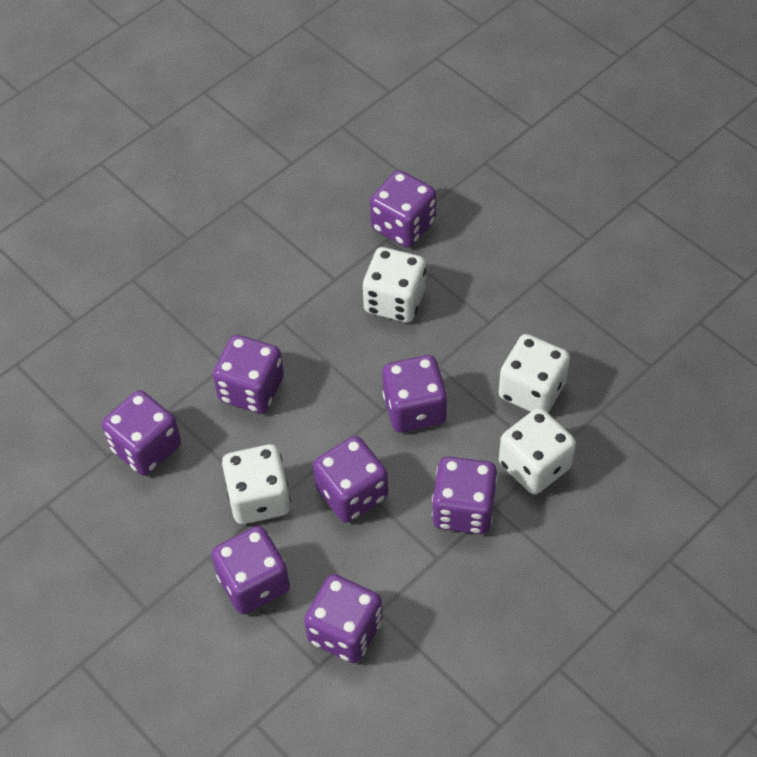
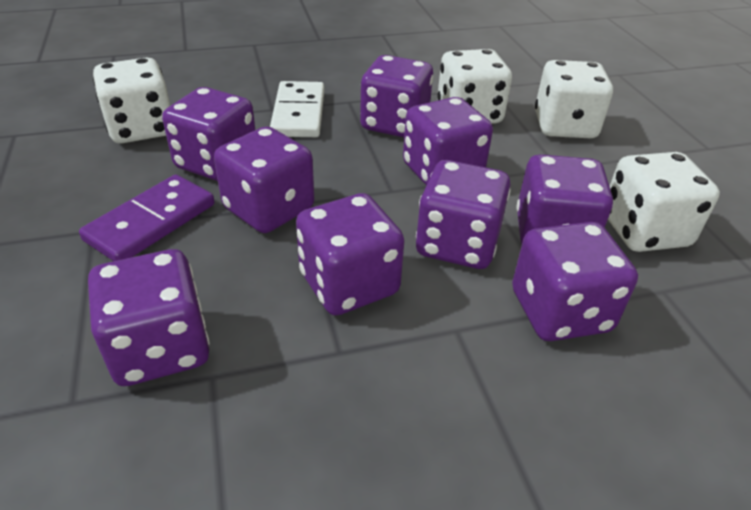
purple dice: 8 -> 9
purple domino: 0 -> 1
white domino: 0 -> 1

